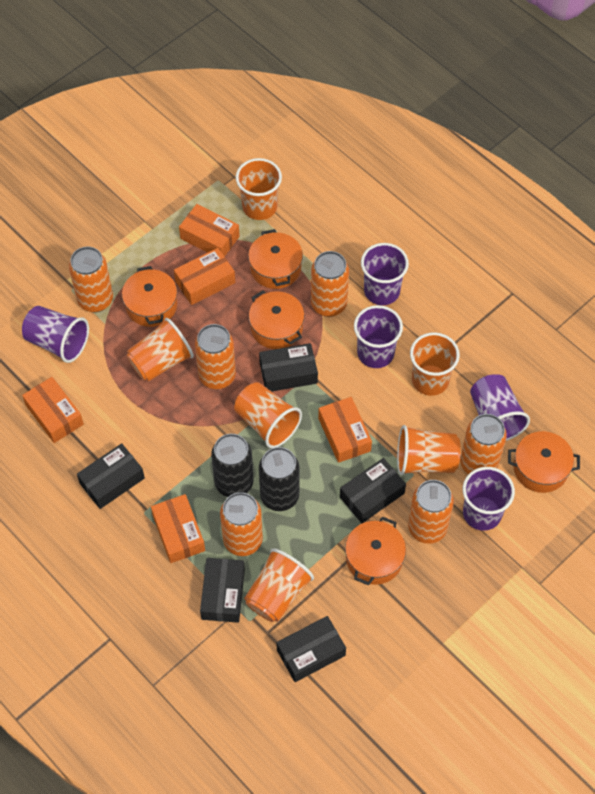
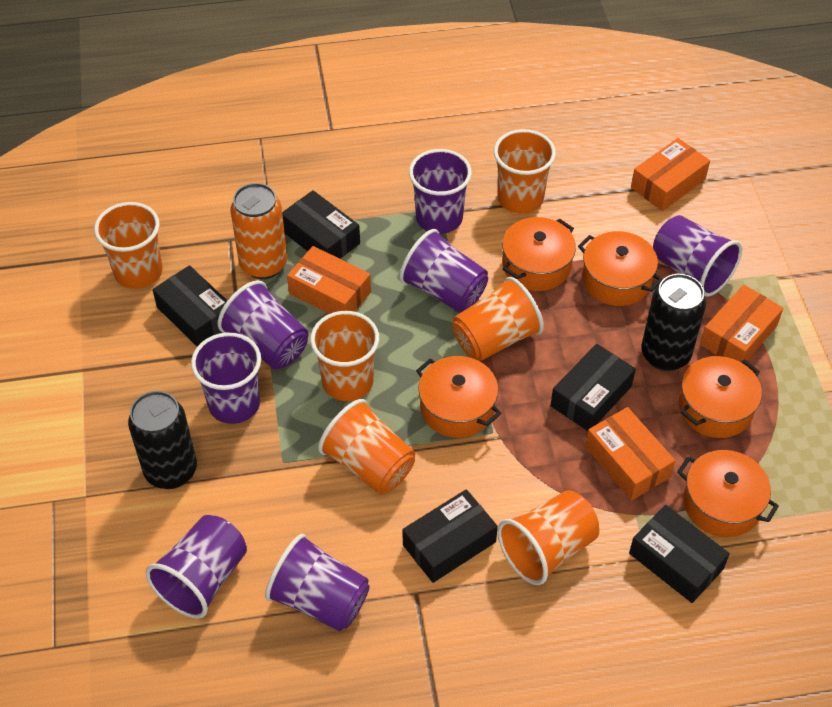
orange box: 5 -> 4
orange can: 6 -> 1
purple cup: 5 -> 7

